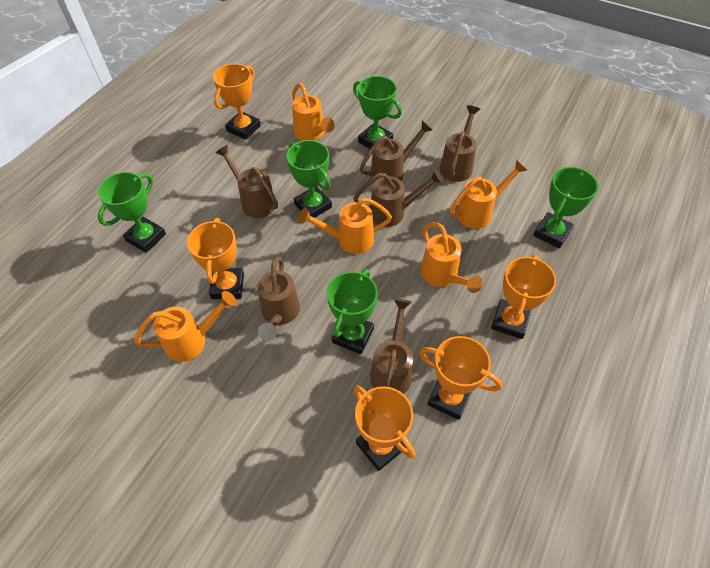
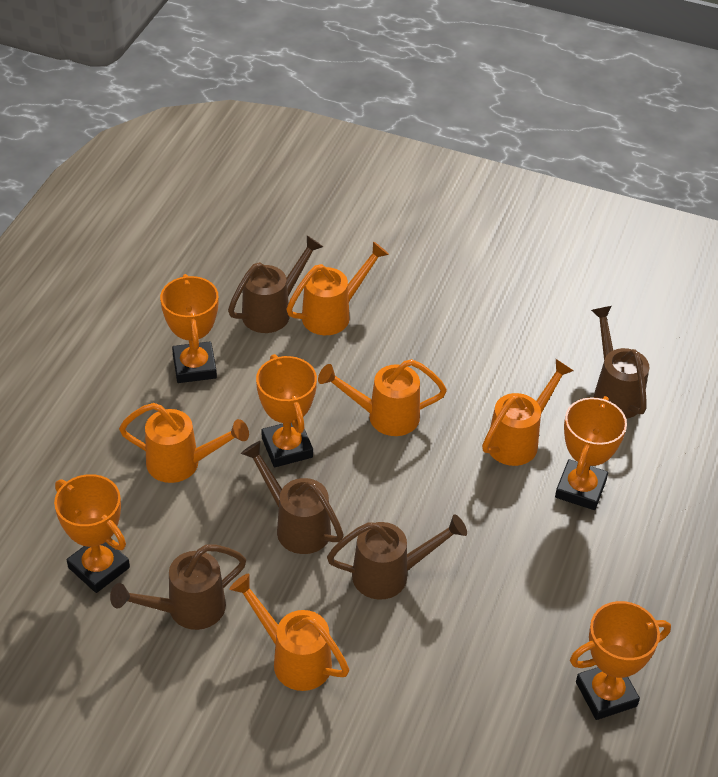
brown watering can: 6 -> 5
green trophy: 5 -> 0

